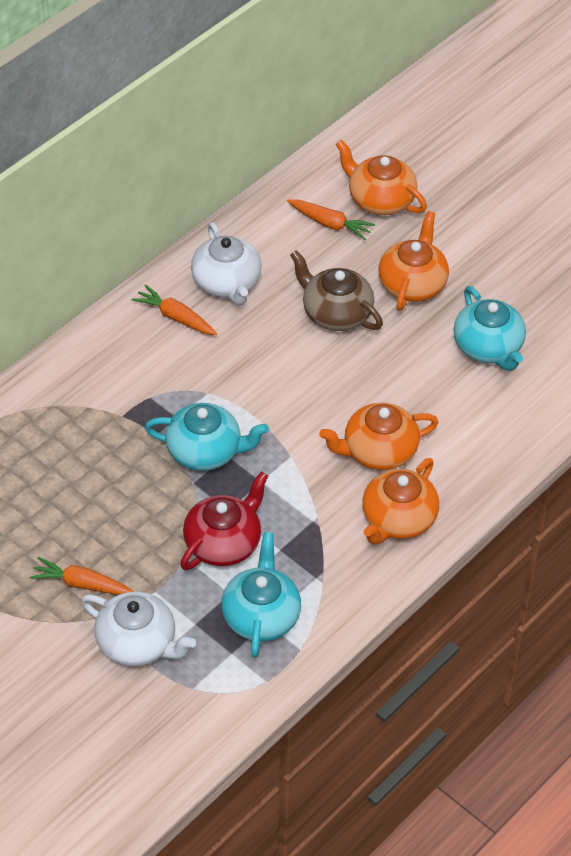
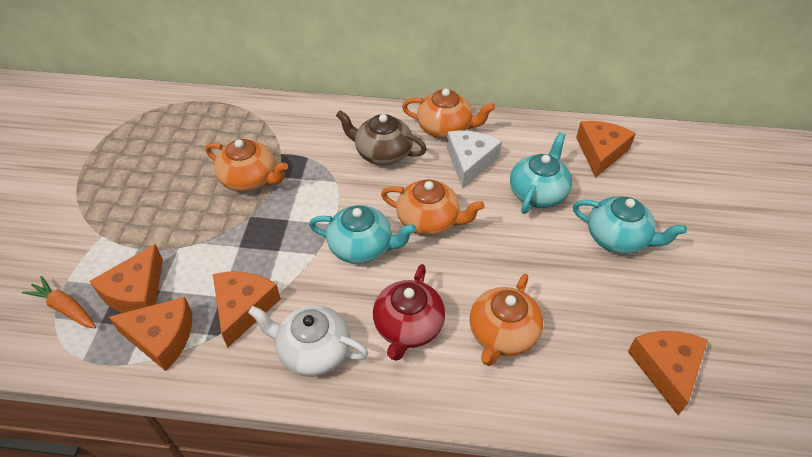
orange carrot: 3 -> 1
orange cheese: 0 -> 5
white cheese: 0 -> 1
white teapot: 2 -> 1

